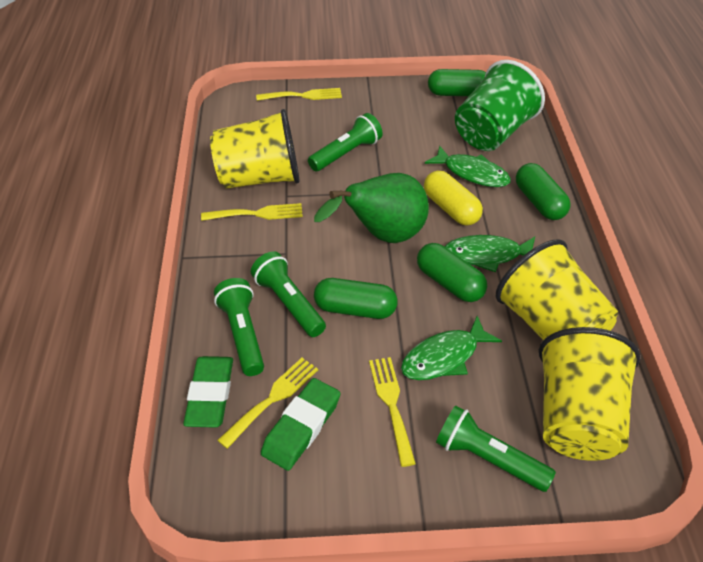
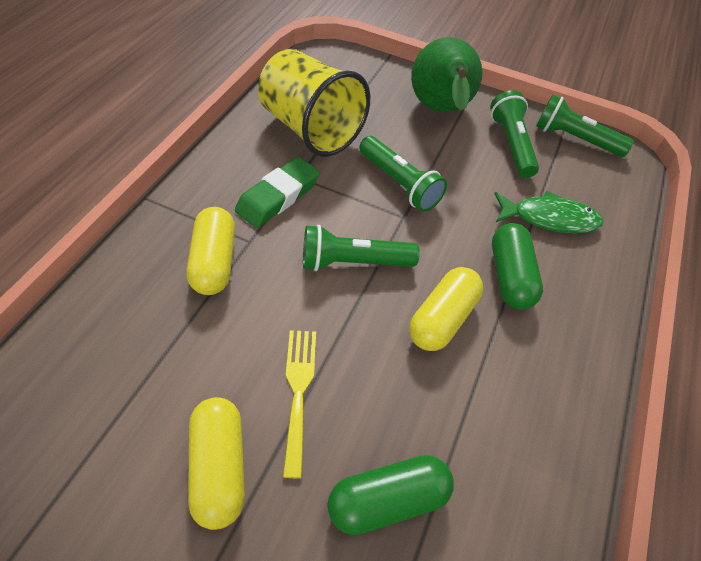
green capsule: 4 -> 2
green cup: 1 -> 0
green eraser: 2 -> 1
green fish: 3 -> 1
yellow capsule: 1 -> 3
yellow cup: 3 -> 1
yellow fork: 4 -> 1

